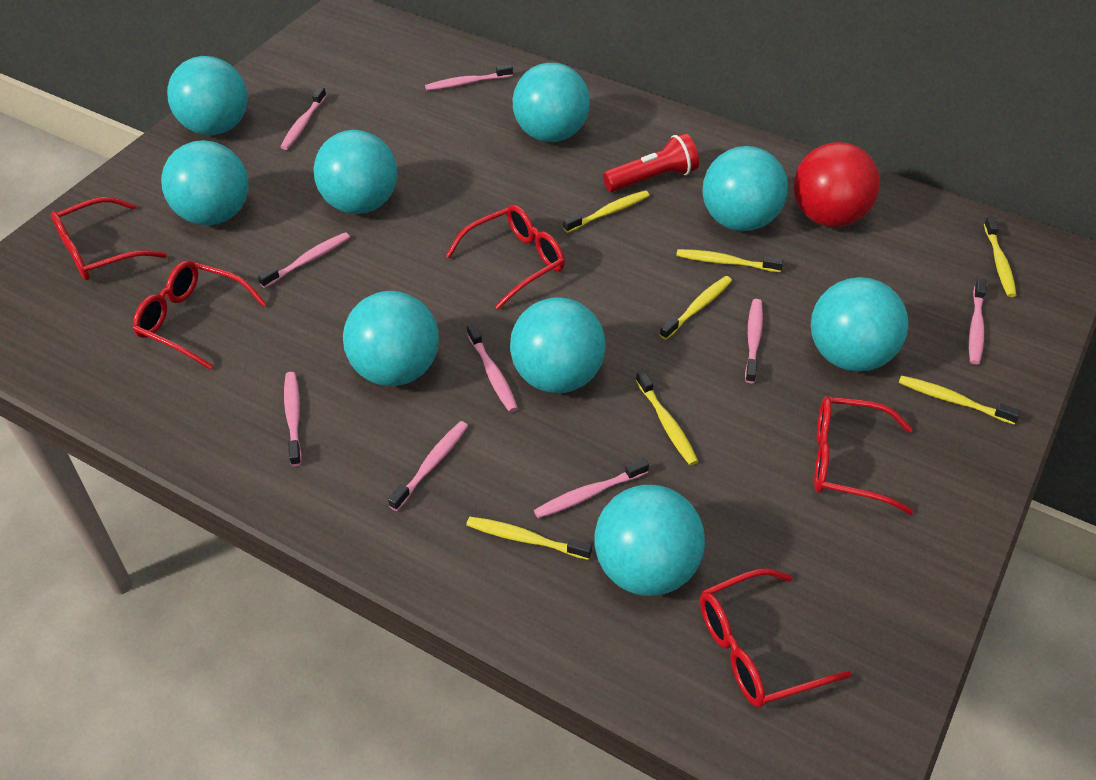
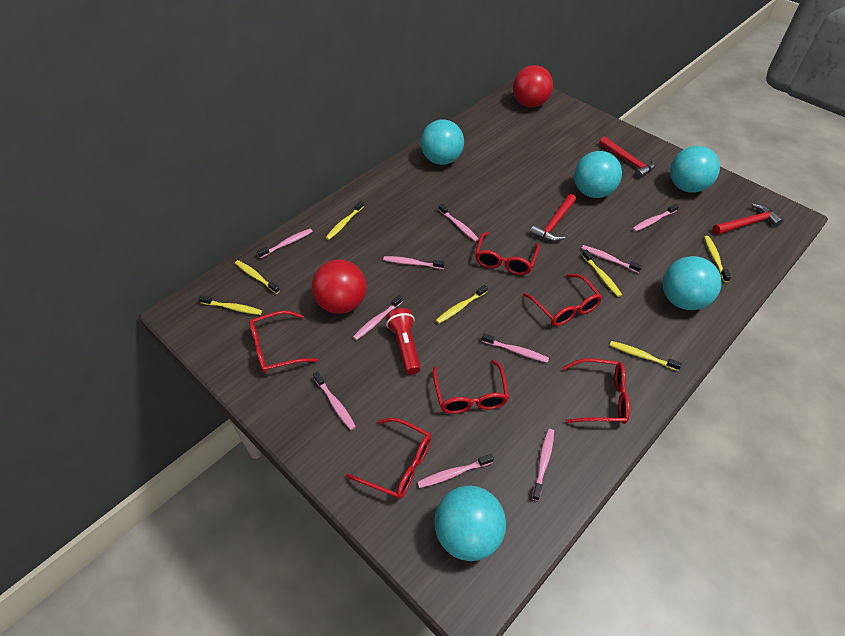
pink toothbrush: 9 -> 10
red ball: 1 -> 2
red glasses: 5 -> 6
red hammer: 0 -> 3
turquoise ball: 9 -> 5

